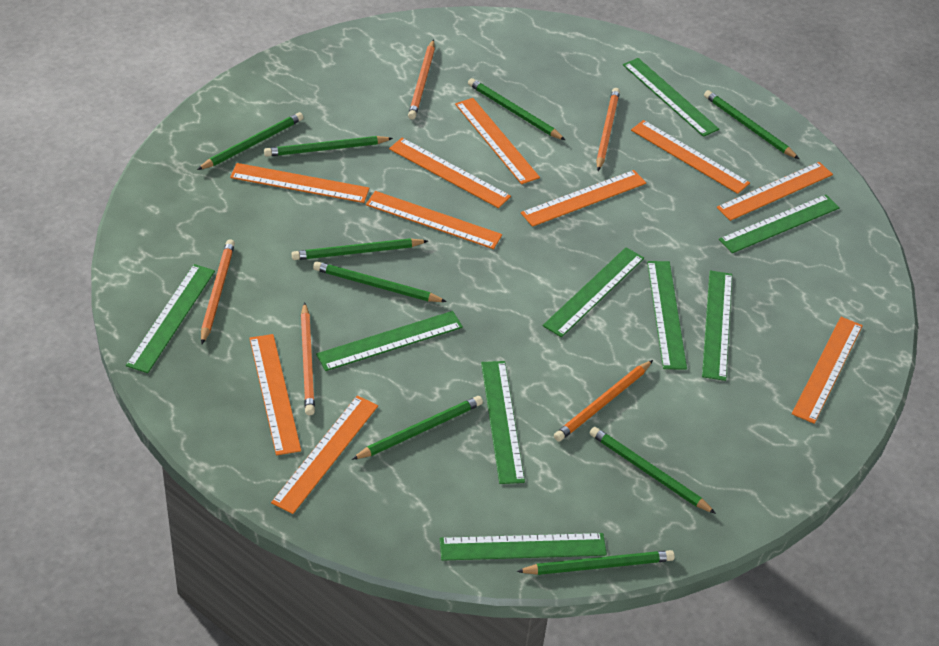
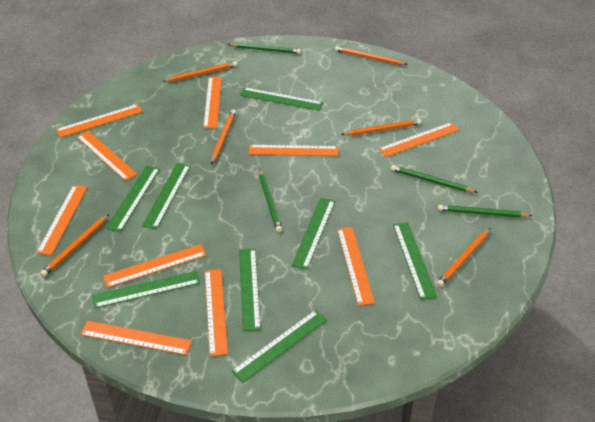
green pencil: 9 -> 4
green ruler: 9 -> 8
orange pencil: 5 -> 6

